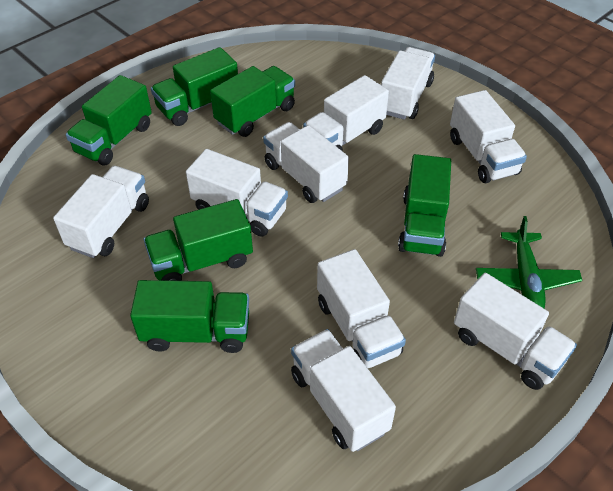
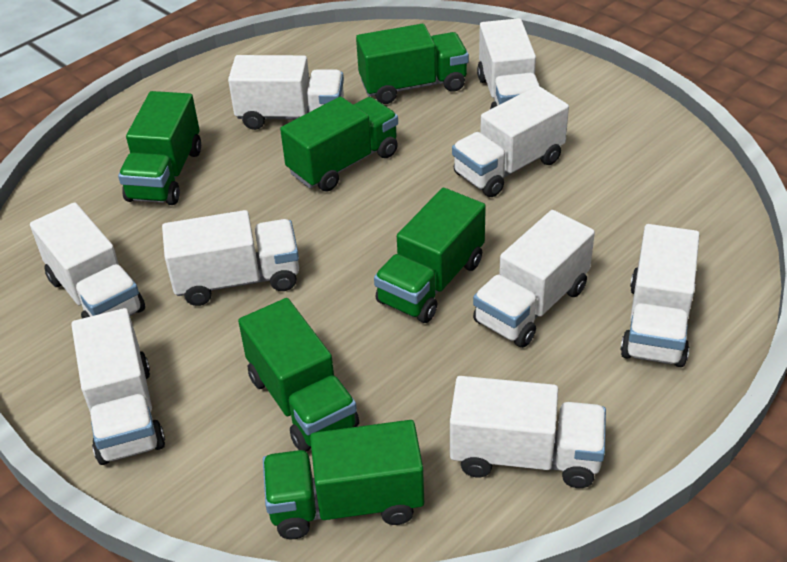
green plane: 1 -> 0

